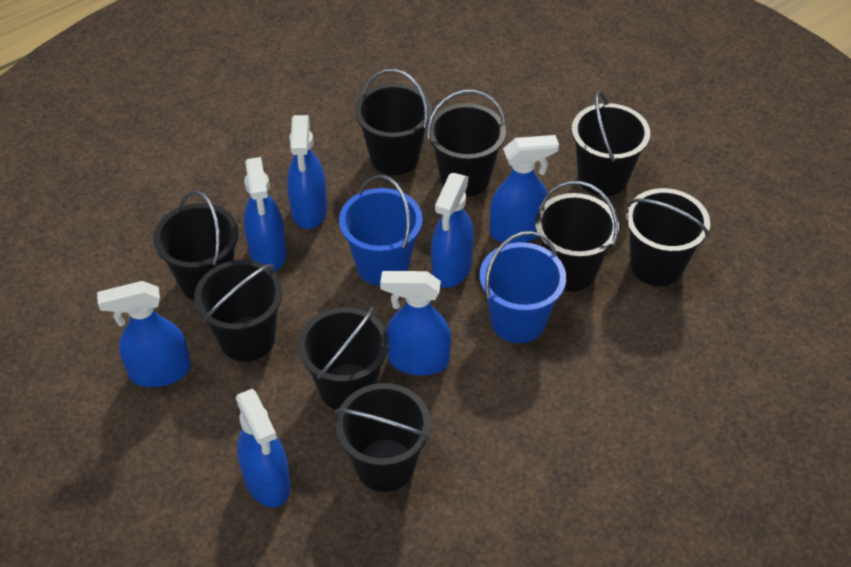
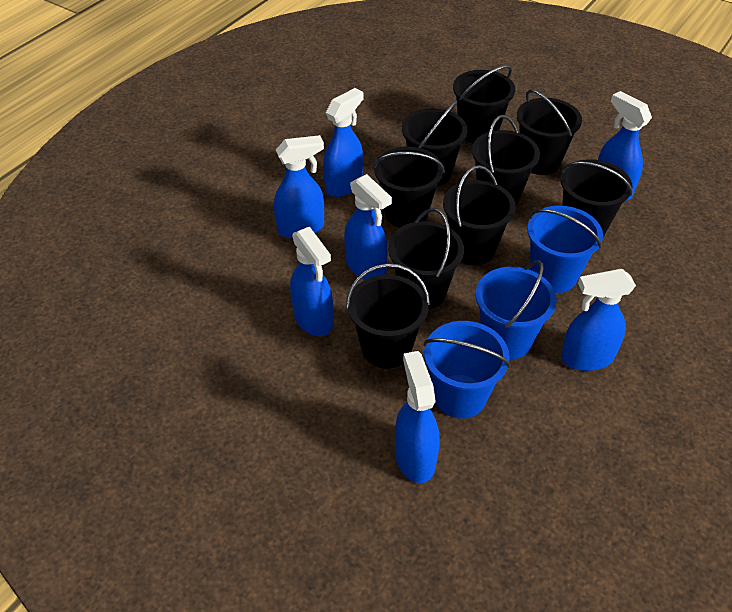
blue bucket: 2 -> 3

